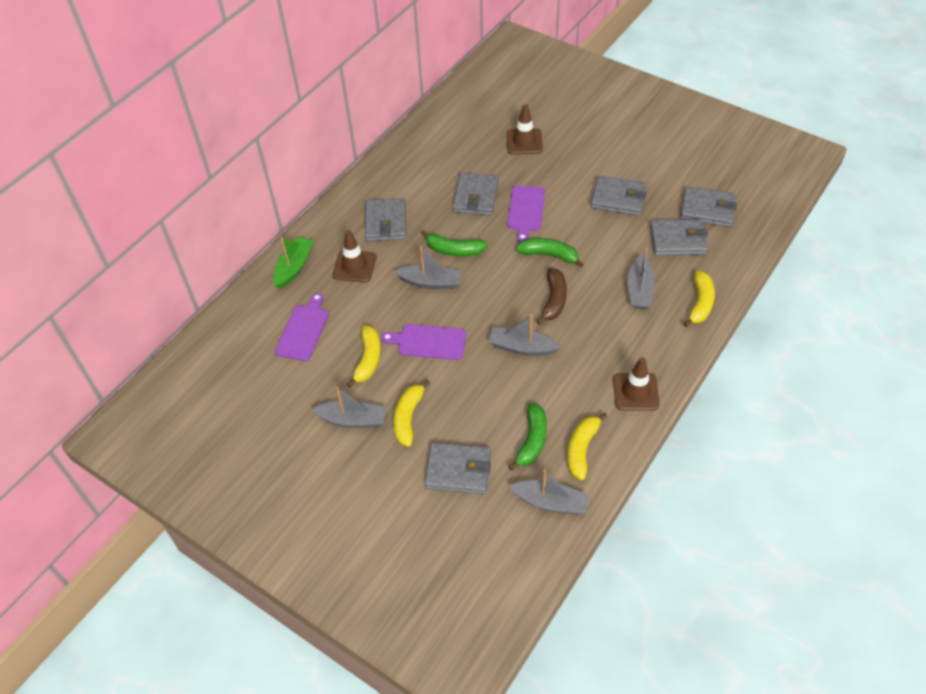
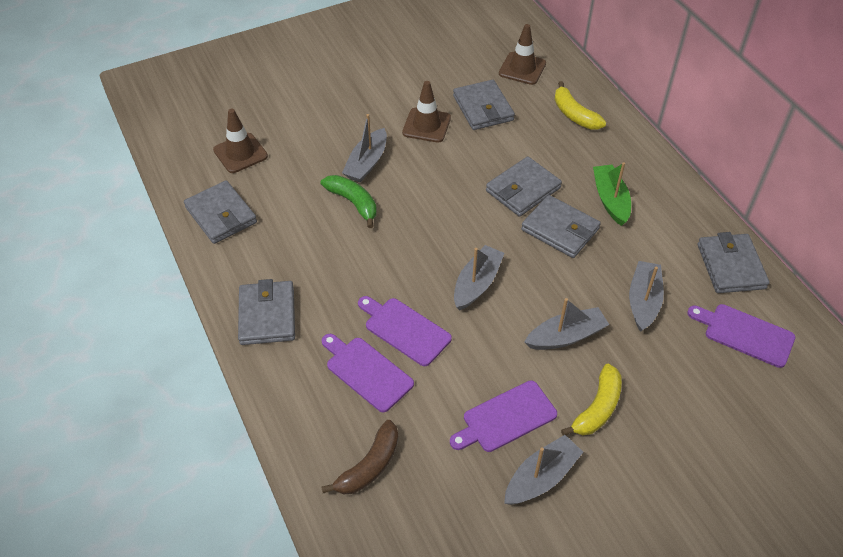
green banana: 3 -> 1
purple cutting board: 3 -> 4
yellow banana: 4 -> 2

